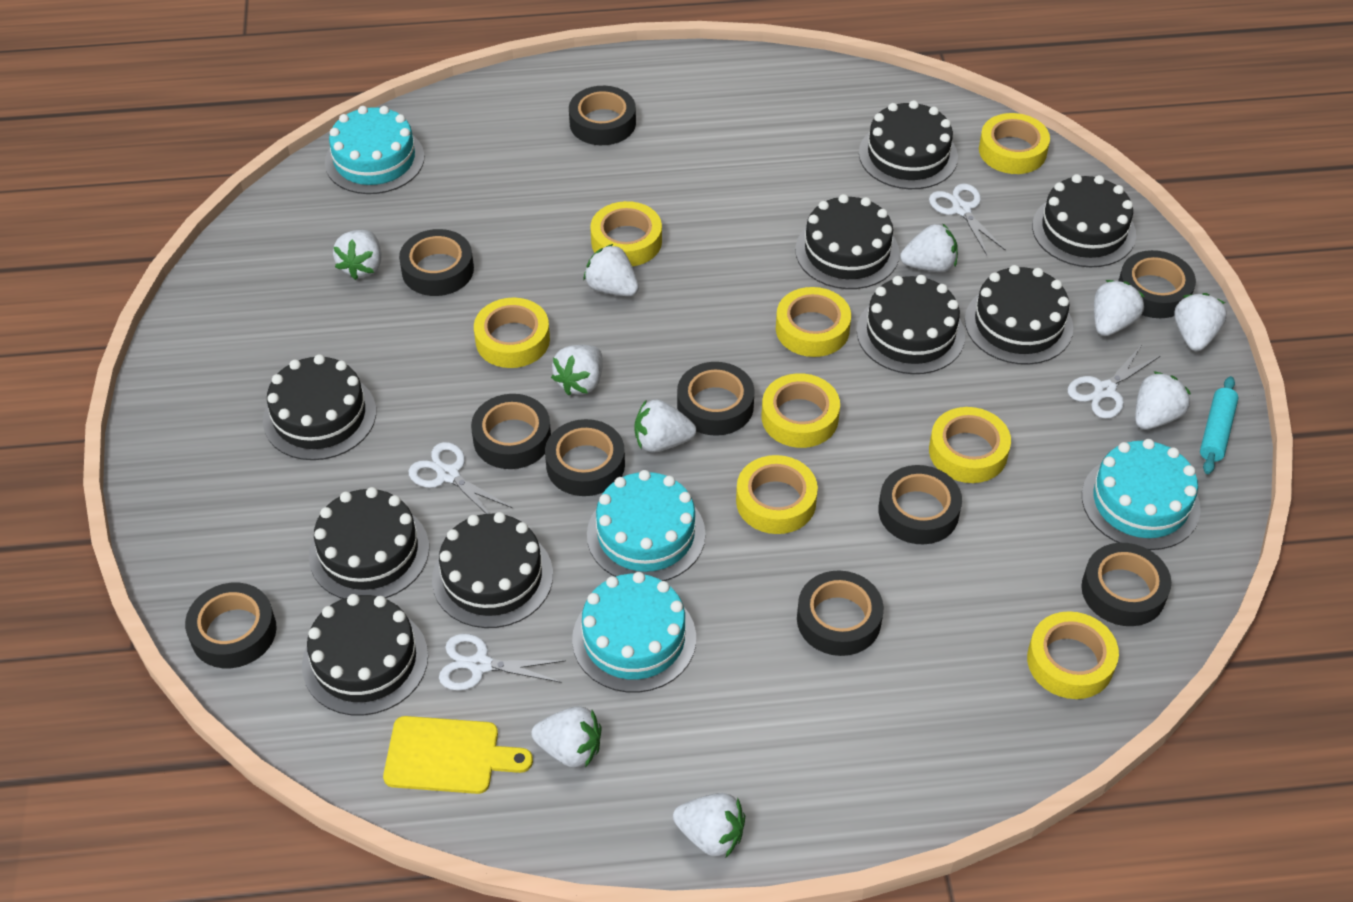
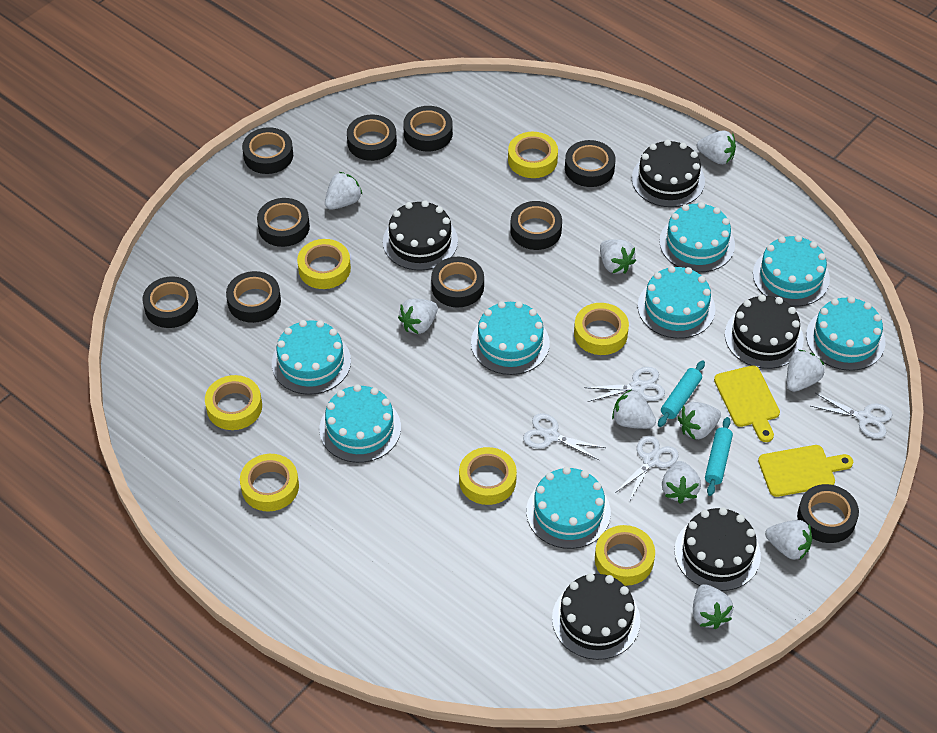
black cake: 9 -> 5
turquoise cake: 4 -> 8
turquoise rolling pin: 1 -> 2
yellow cutting board: 1 -> 2
yellow tape: 8 -> 7

